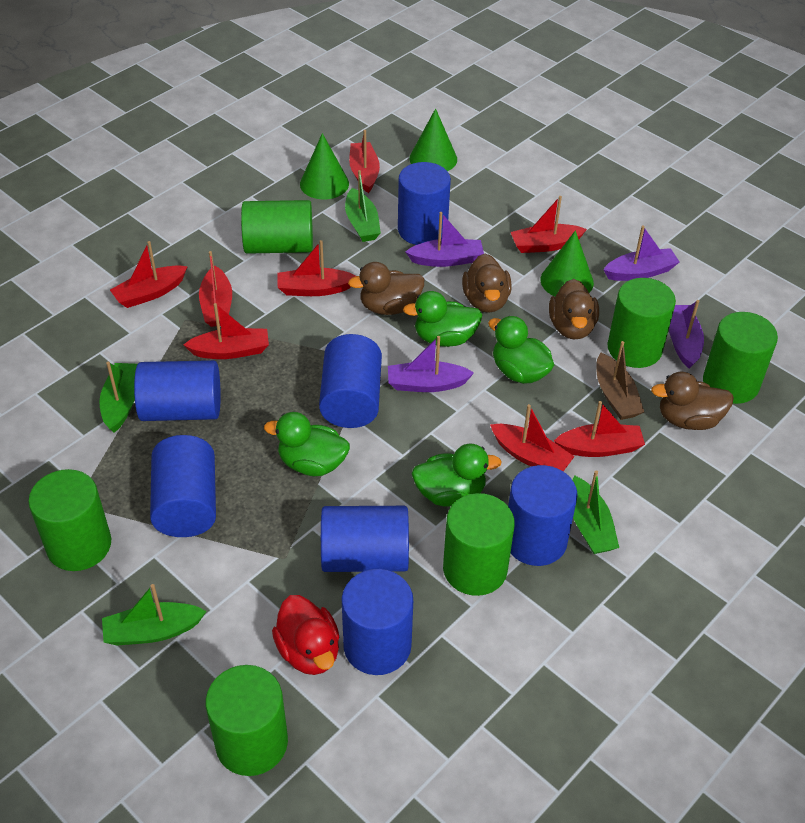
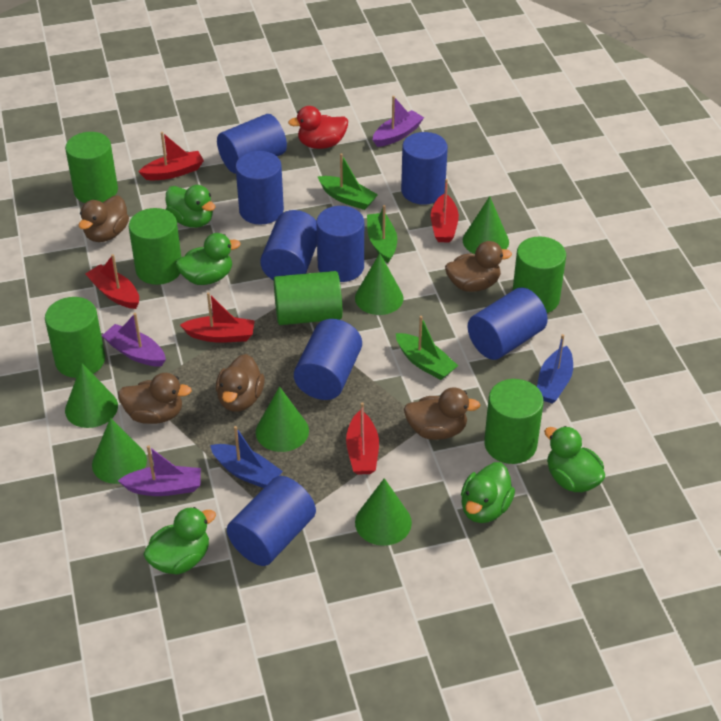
blue boat: 0 -> 2
blue cylinder: 7 -> 8
brown boat: 1 -> 0
brown duck: 4 -> 5
green boat: 4 -> 3
green cone: 3 -> 6
green duck: 4 -> 5
purple boat: 4 -> 3
red boat: 8 -> 5

